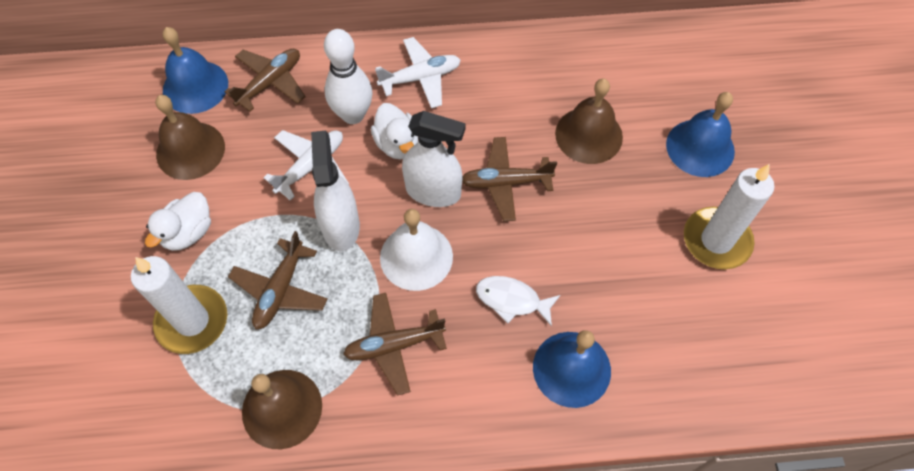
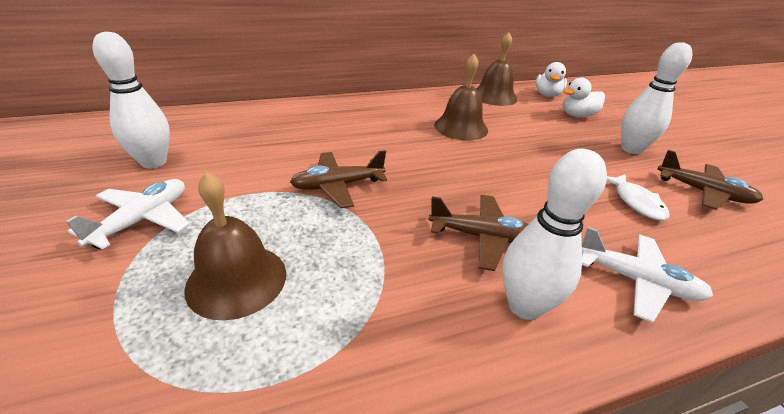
blue bell: 3 -> 0
brown plane: 4 -> 3
white bell: 1 -> 0
white bowling pin: 1 -> 3
white candle: 2 -> 0
white spray bottle: 2 -> 0

